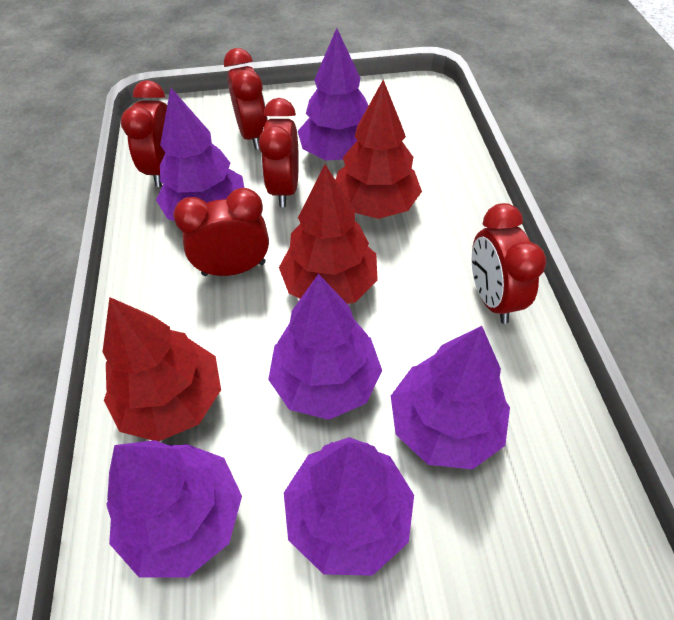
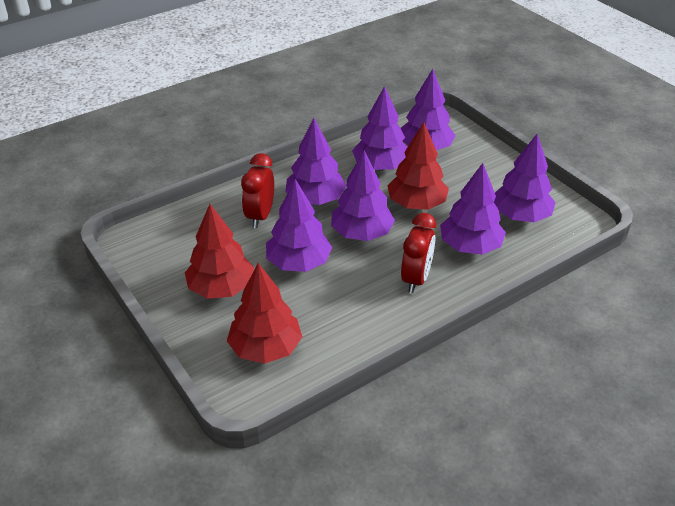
purple tree: 6 -> 7
red clock: 5 -> 2

